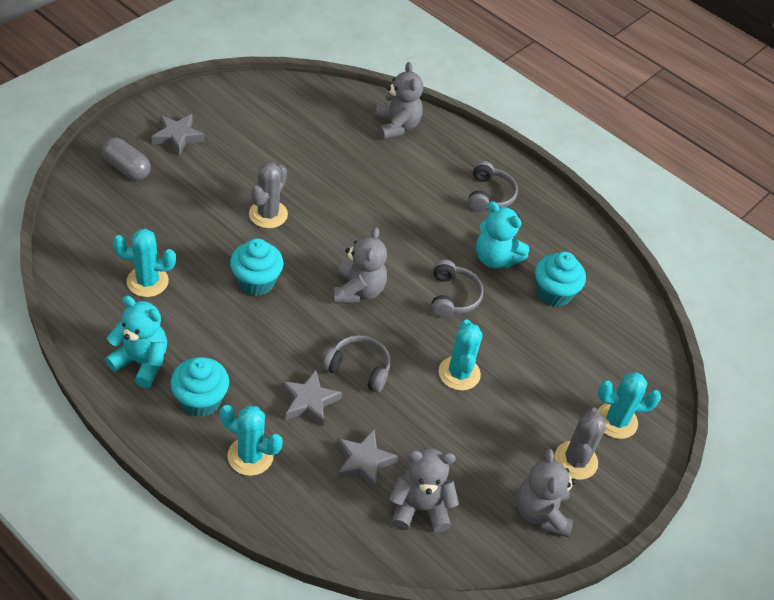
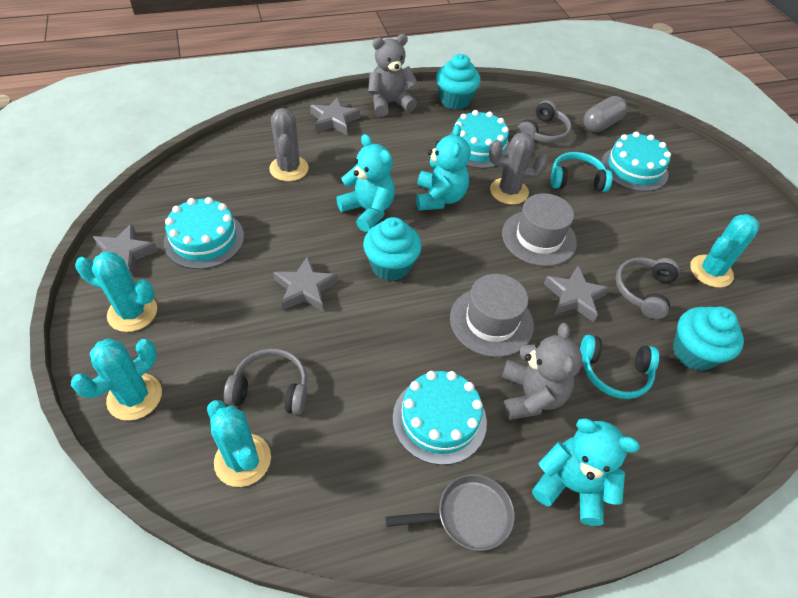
grey hat: 0 -> 2
grey pan: 0 -> 1
grey star: 3 -> 4
grey teddy bear: 4 -> 2
turquoise cake: 0 -> 4
turquoise headphones: 0 -> 2
turquoise teddy bear: 2 -> 3

